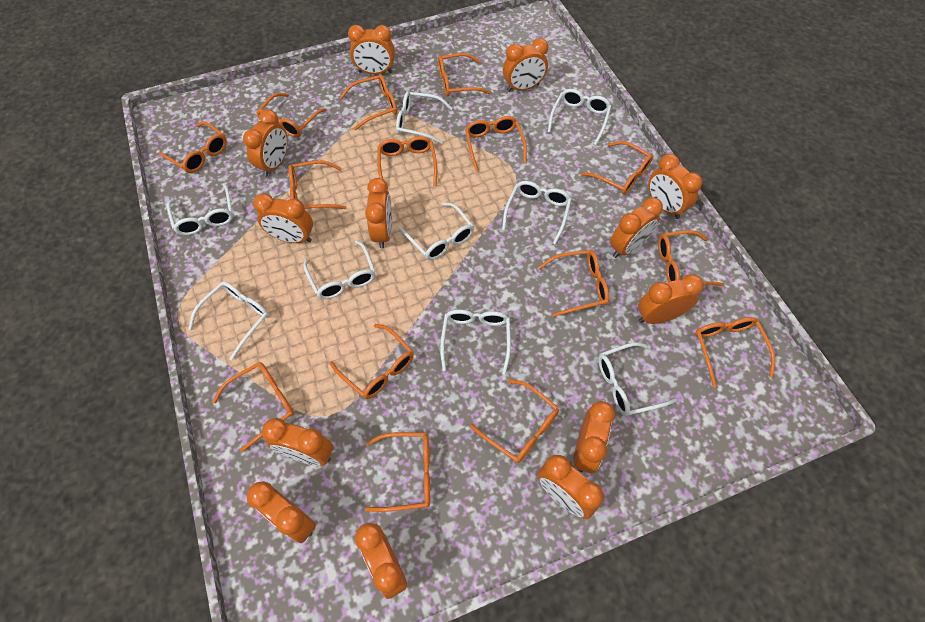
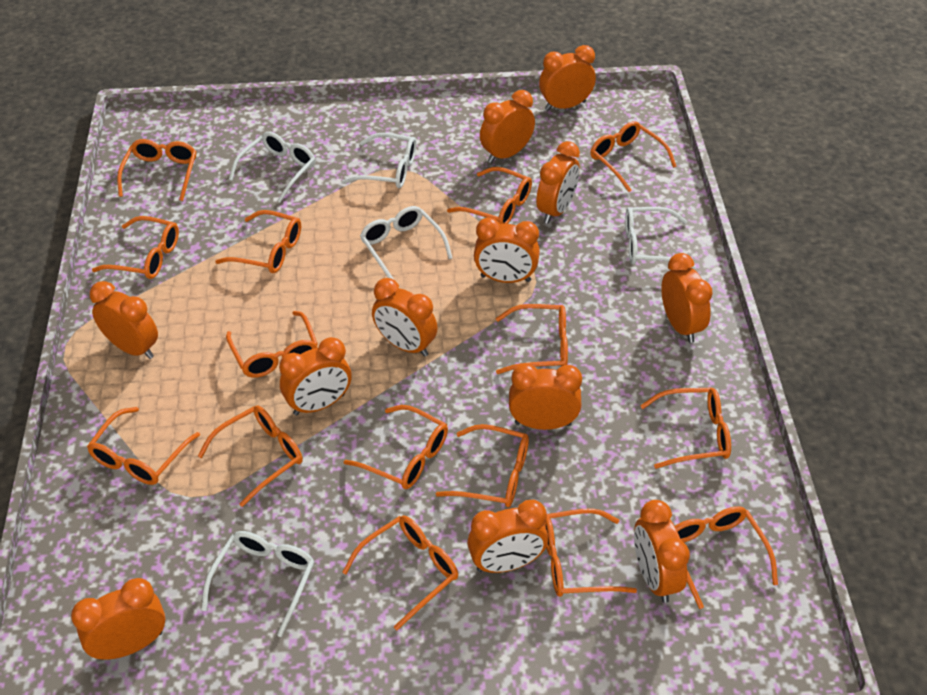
orange clock: 13 -> 12
white glasses: 9 -> 5

